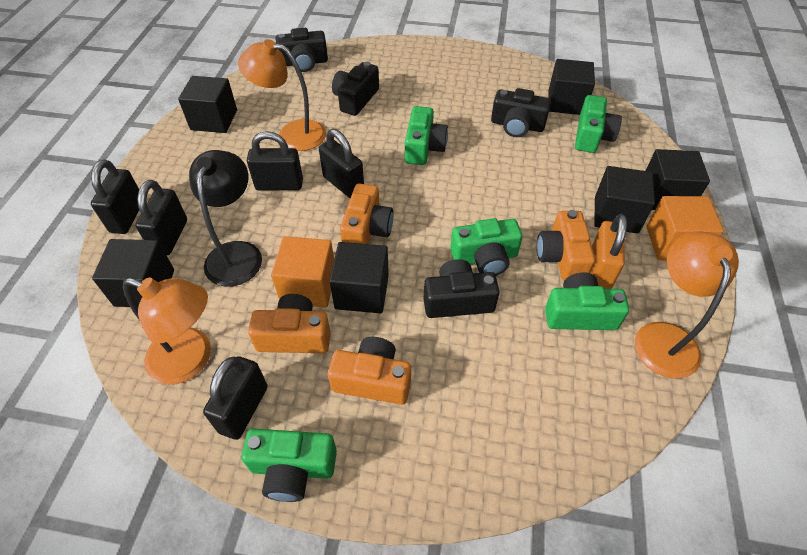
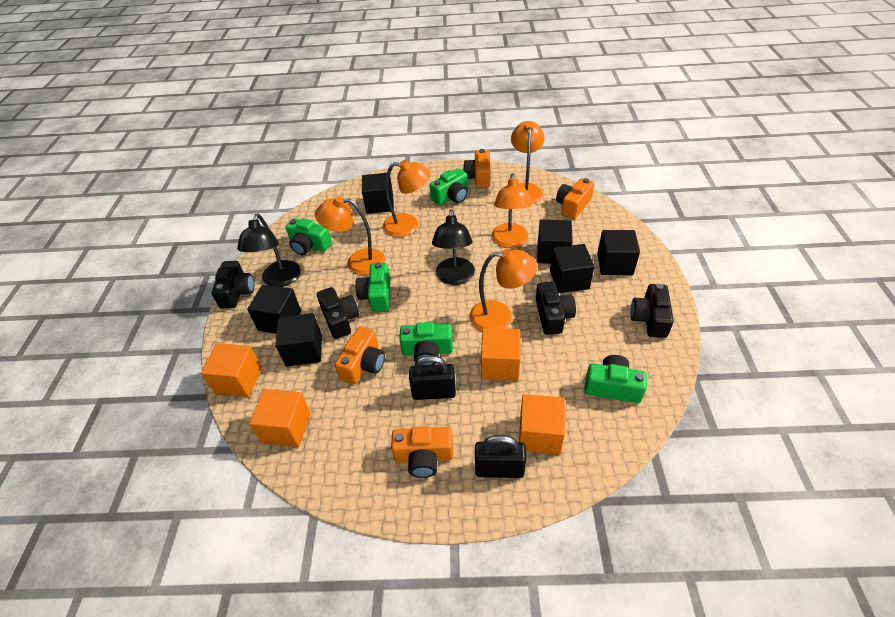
black lamp: 1 -> 2
black padlock: 5 -> 2
orange cube: 2 -> 4
orange lamp: 3 -> 5
orange padlock: 1 -> 0

